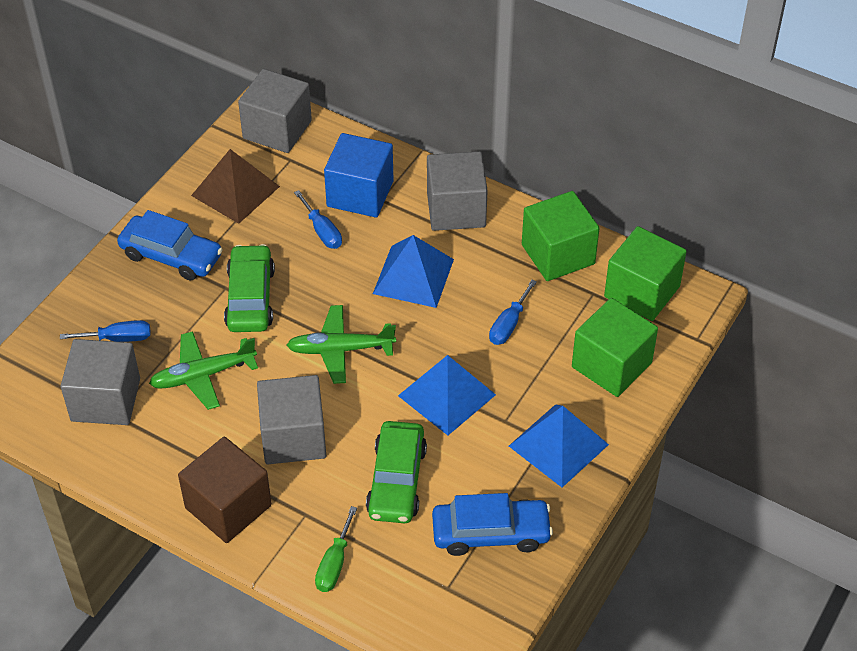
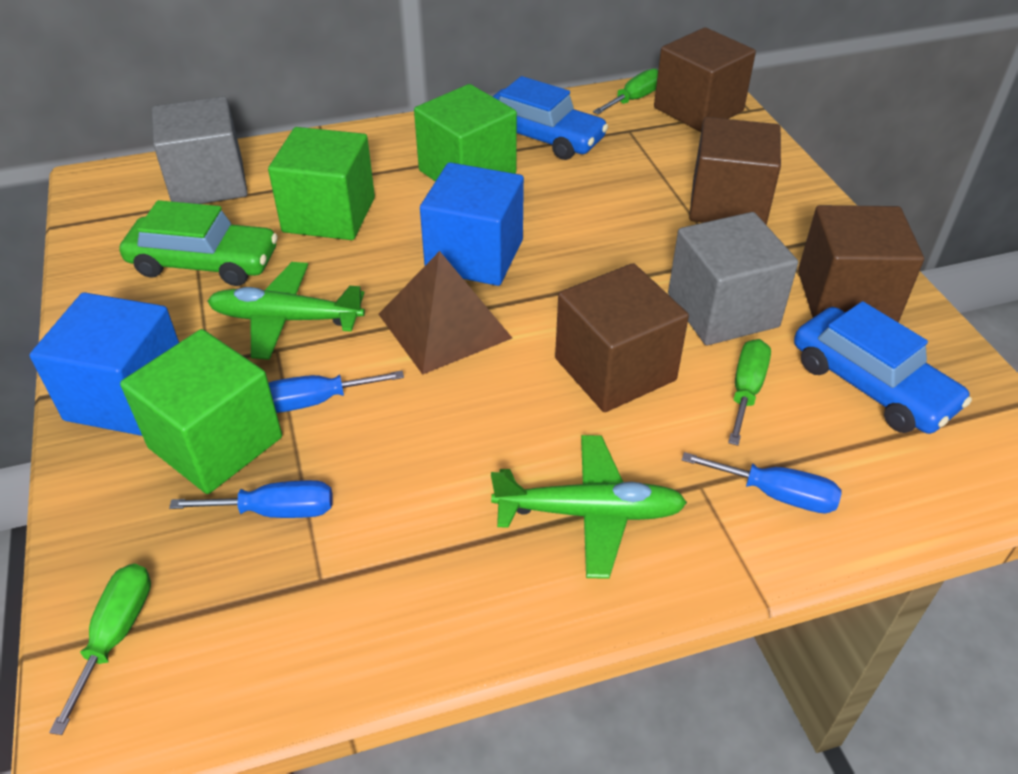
blue cube: 1 -> 2
blue pyramid: 3 -> 0
brown cube: 1 -> 4
green car: 2 -> 1
green screwdriver: 1 -> 3
grey cube: 4 -> 2

